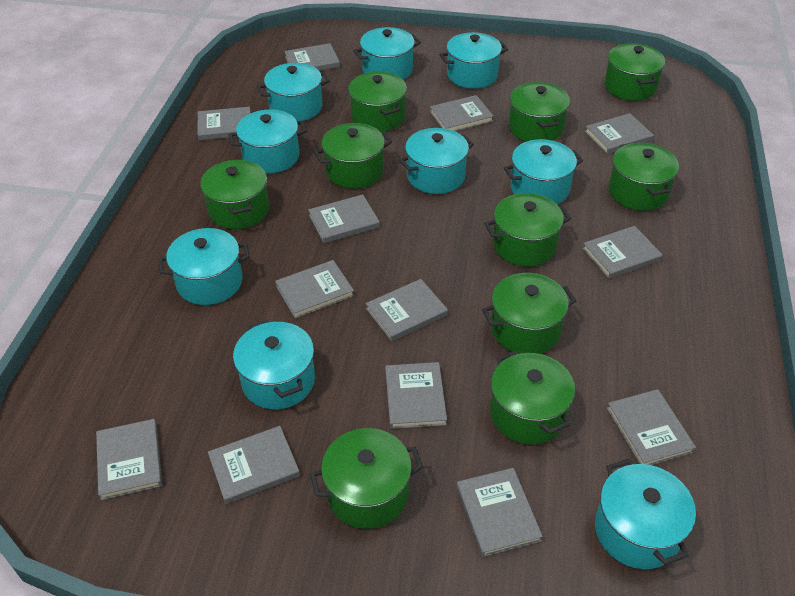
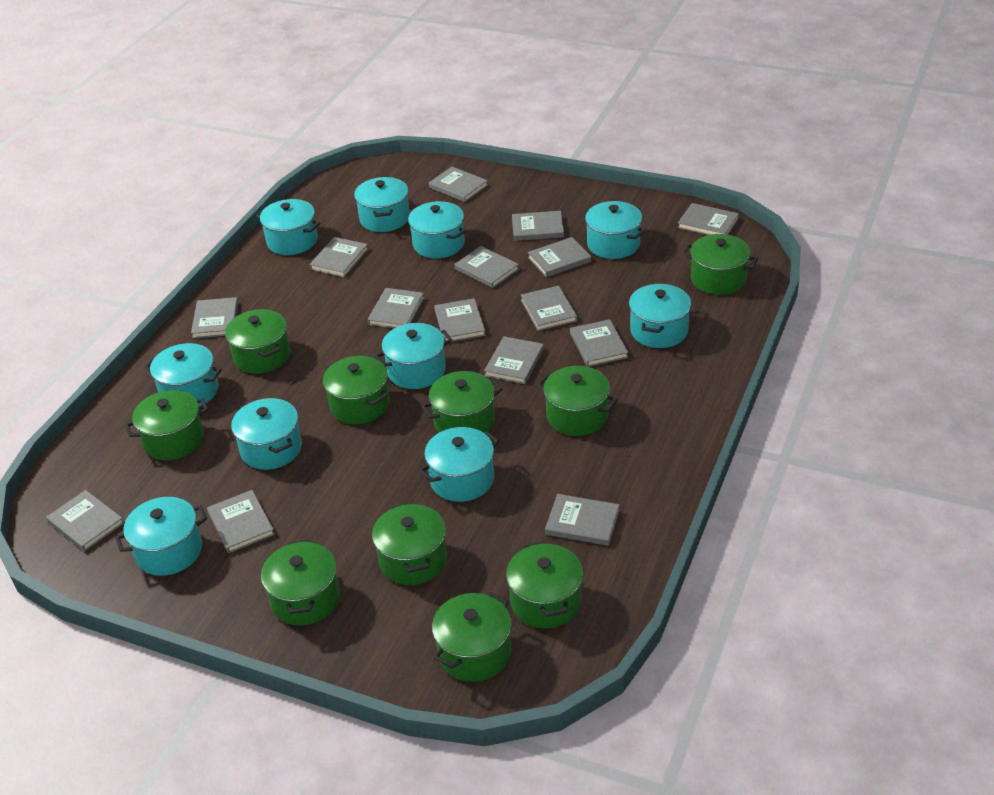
grey book: 13 -> 15
turquoise pot: 9 -> 10

